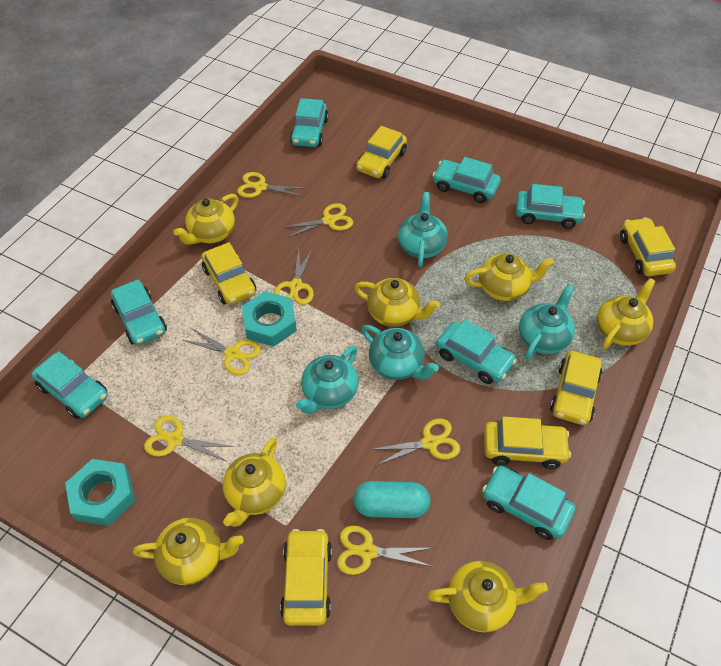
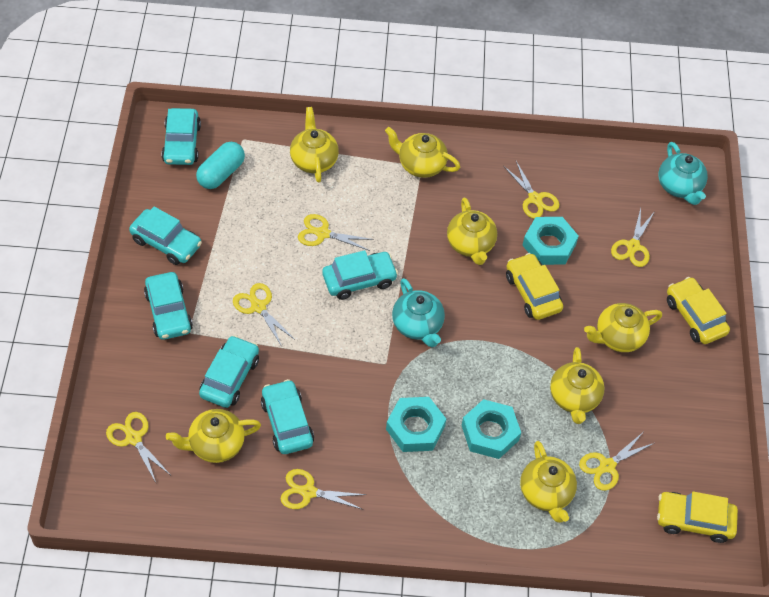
turquoise car: 7 -> 6
turquoise nut: 2 -> 3
turquoise teapot: 4 -> 2
yellow car: 6 -> 3

